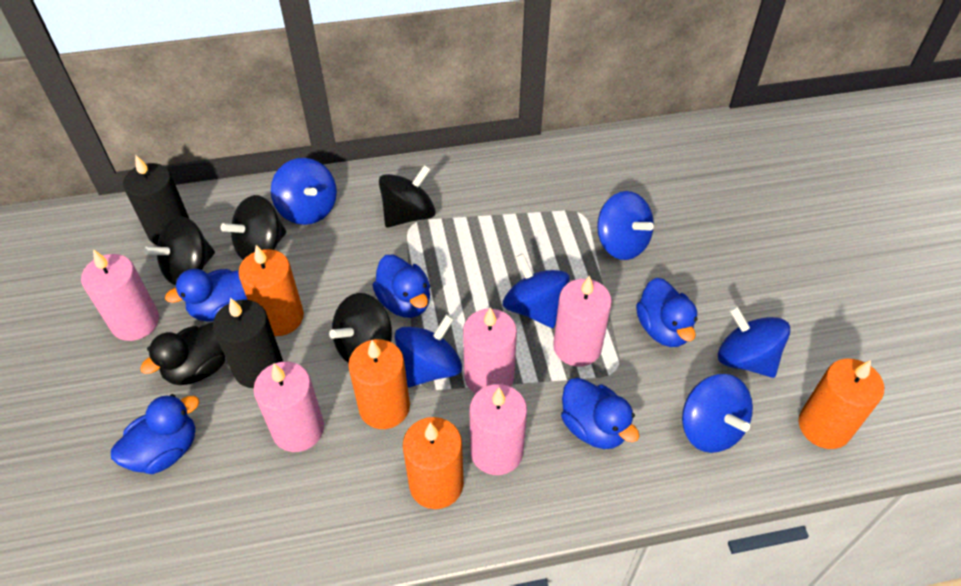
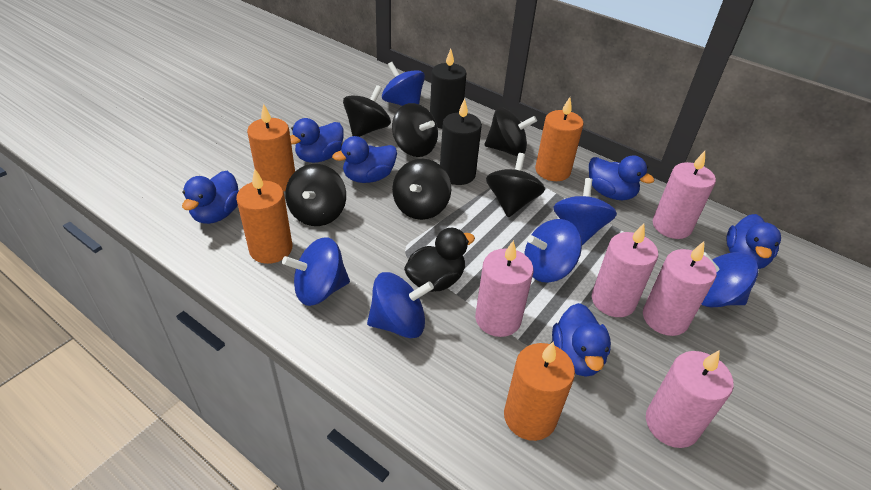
black spinning top: 4 -> 6
blue duck: 5 -> 6

